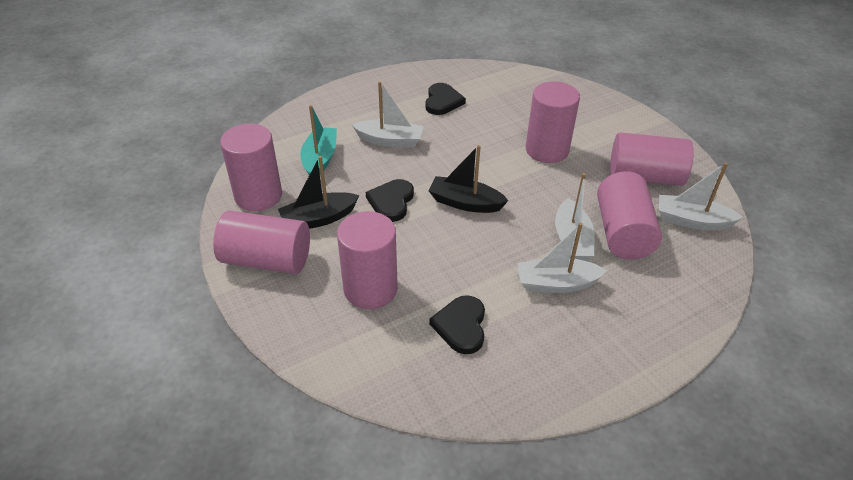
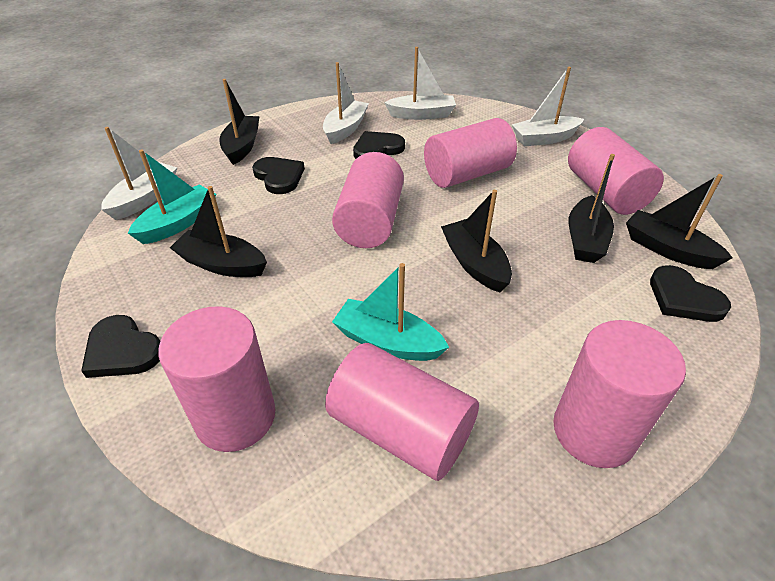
black boat: 2 -> 5
black heart: 3 -> 4
turquoise boat: 1 -> 2

